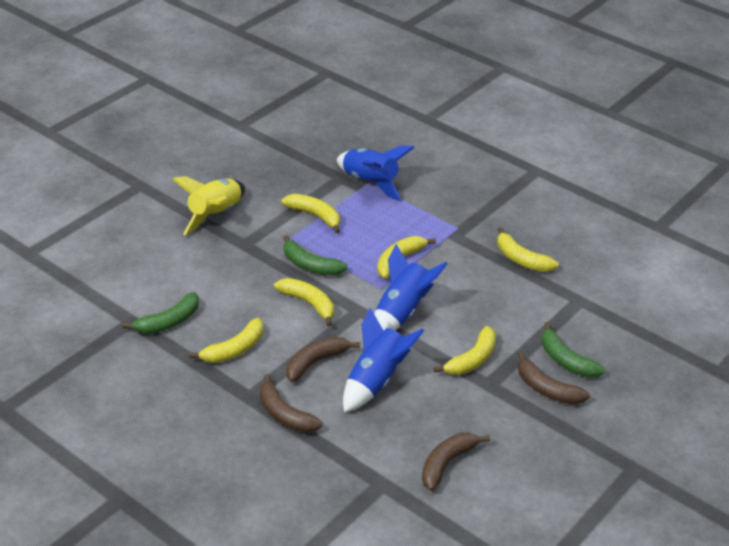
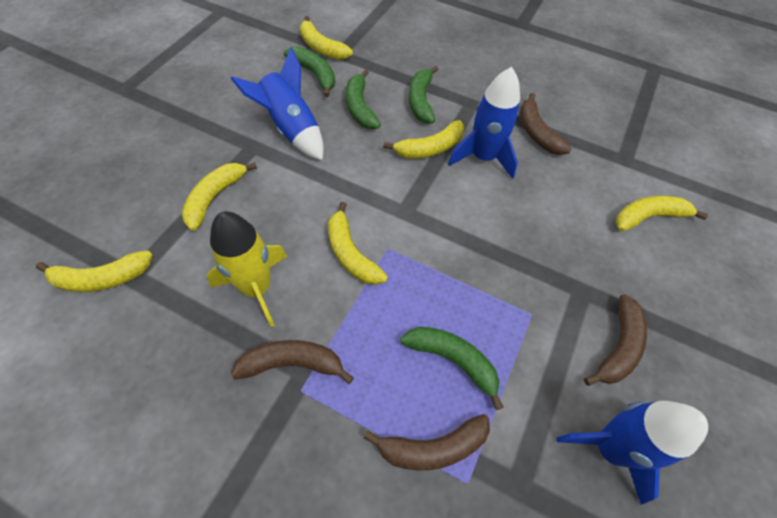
green banana: 3 -> 4

